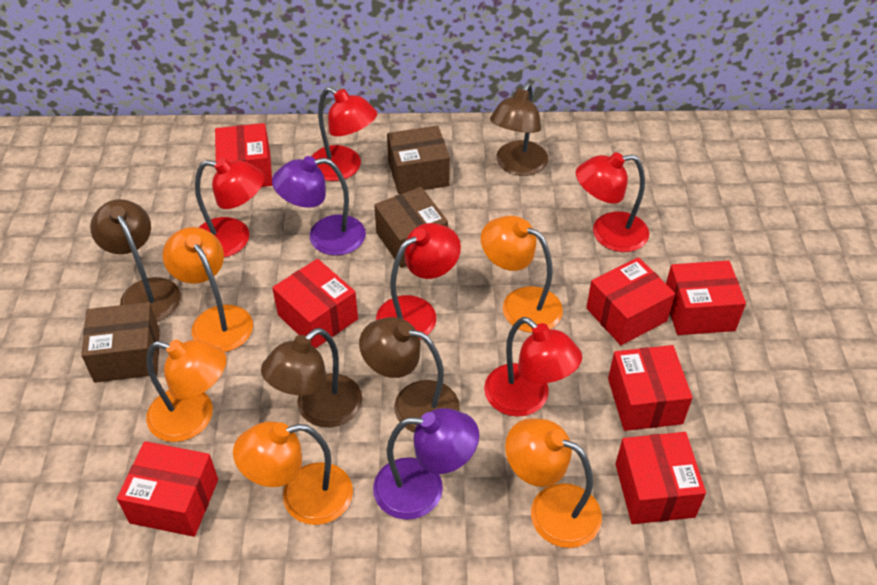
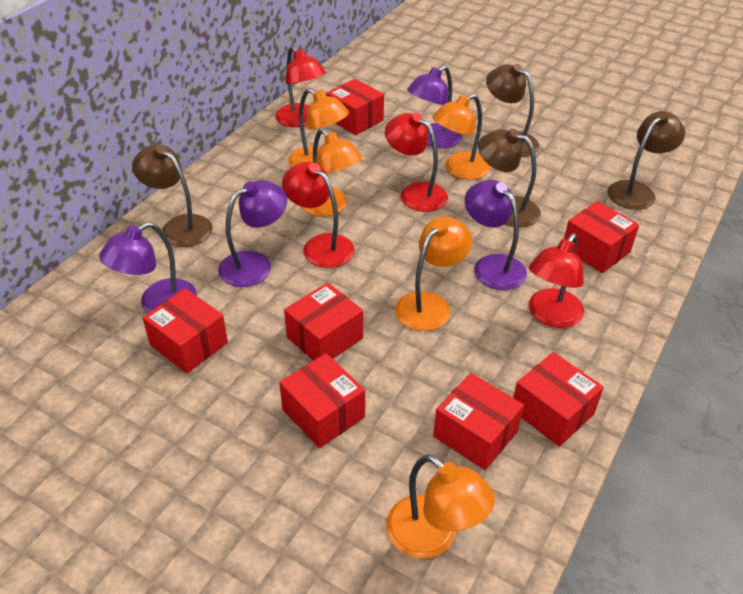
brown box: 3 -> 0
purple lamp: 2 -> 4
red lamp: 5 -> 4

